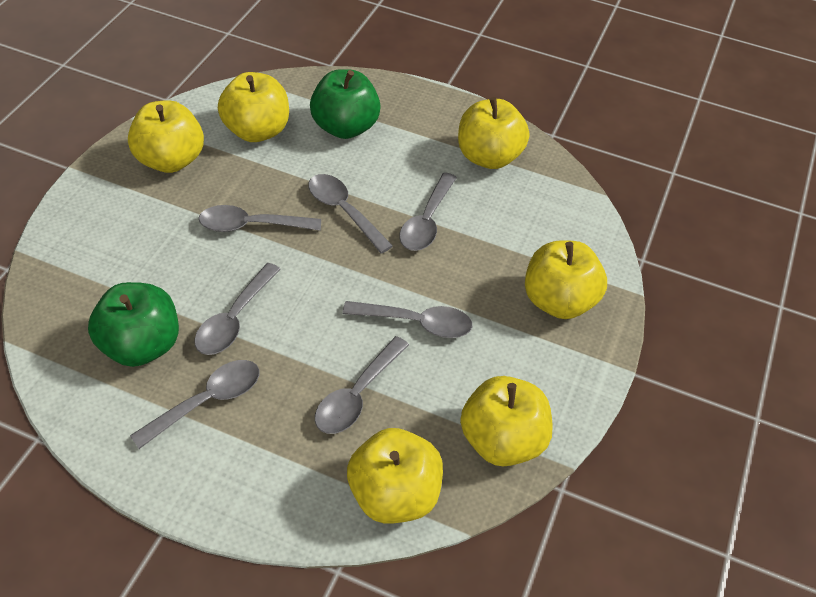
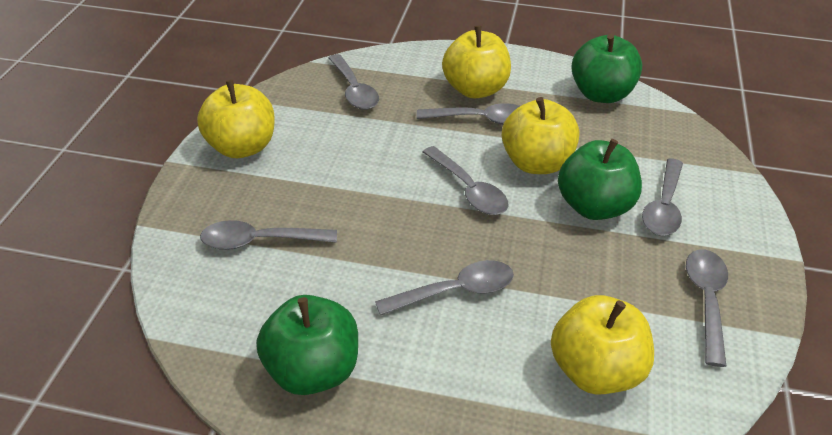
green apple: 2 -> 3
yellow apple: 6 -> 4

